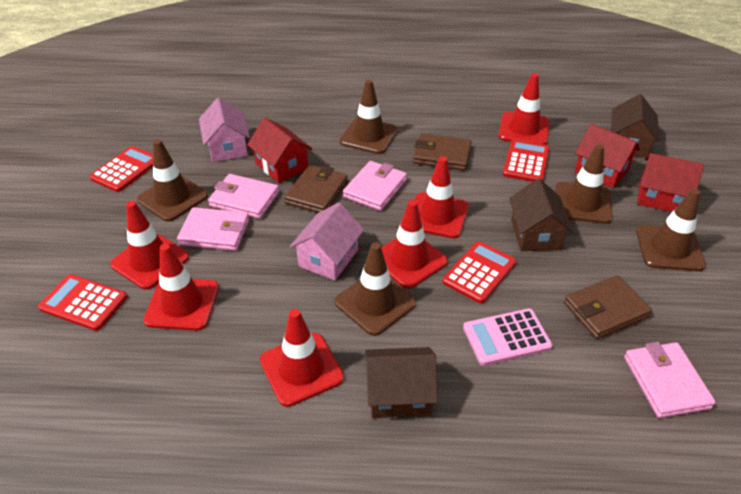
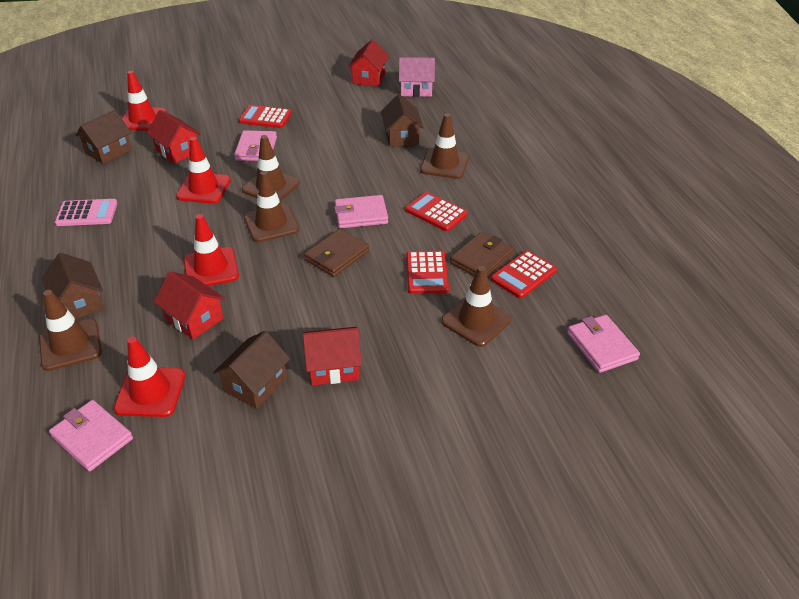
brown house: 3 -> 4
brown wallet: 3 -> 2
pink house: 2 -> 1
red house: 3 -> 4
red traffic cone: 6 -> 4

